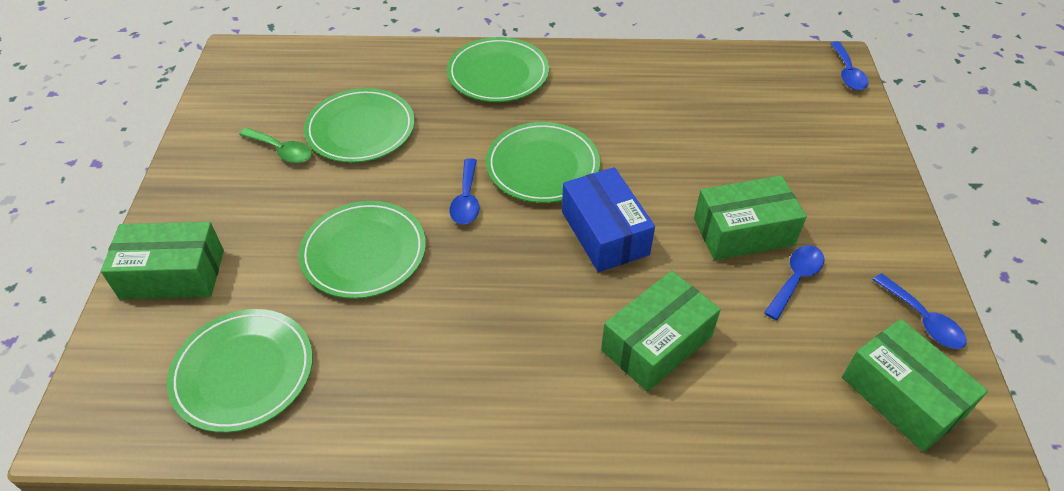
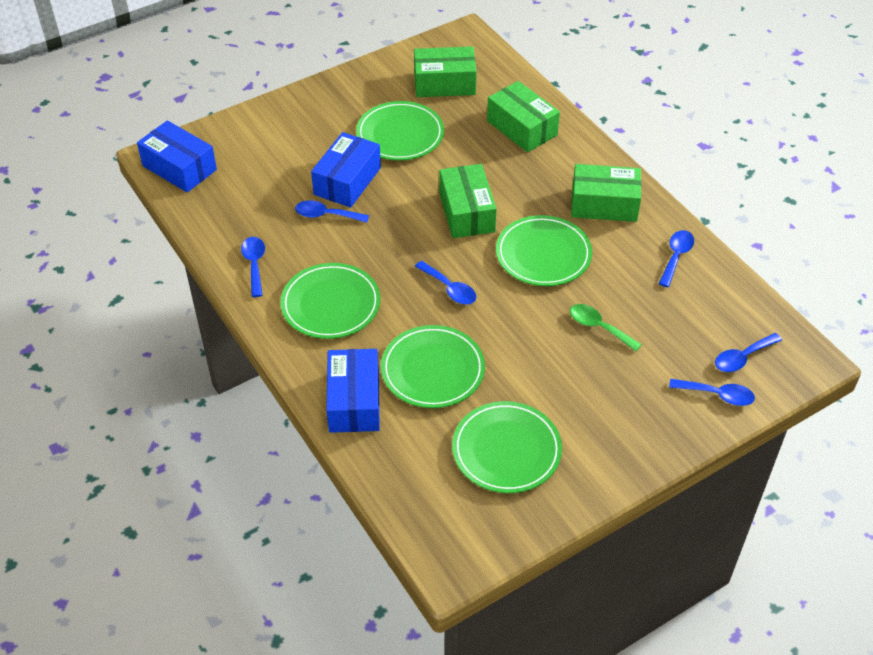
blue box: 1 -> 3
blue spoon: 4 -> 6

